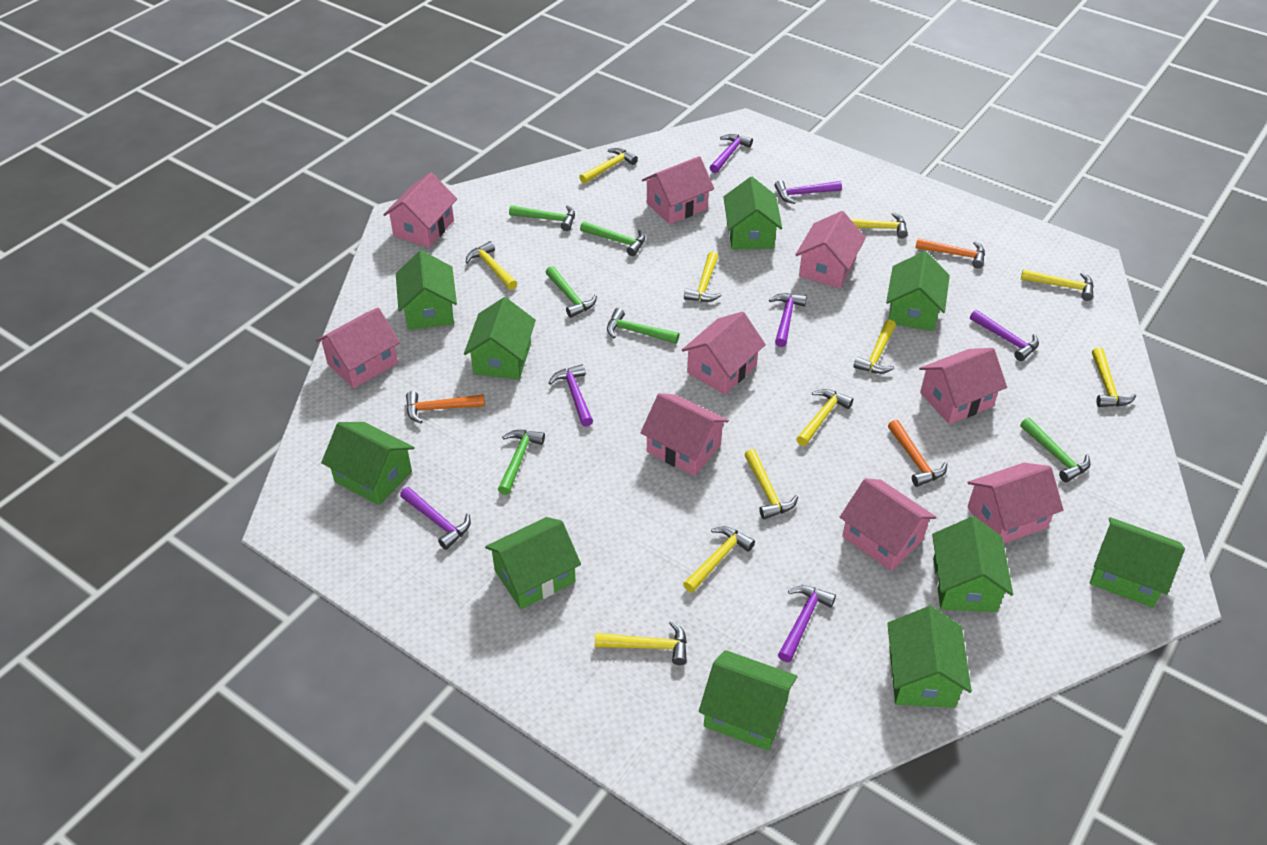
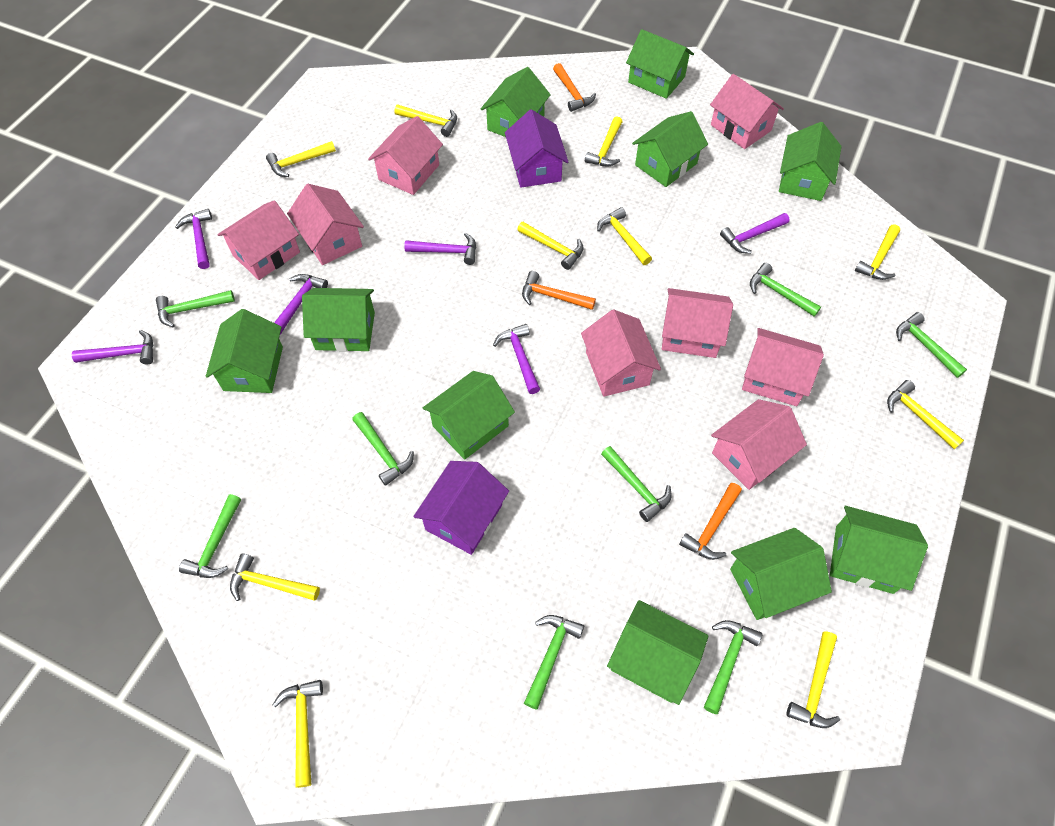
green hammer: 6 -> 8
pink house: 9 -> 8
purple hammer: 7 -> 6
purple house: 0 -> 2
yellow hammer: 11 -> 10

